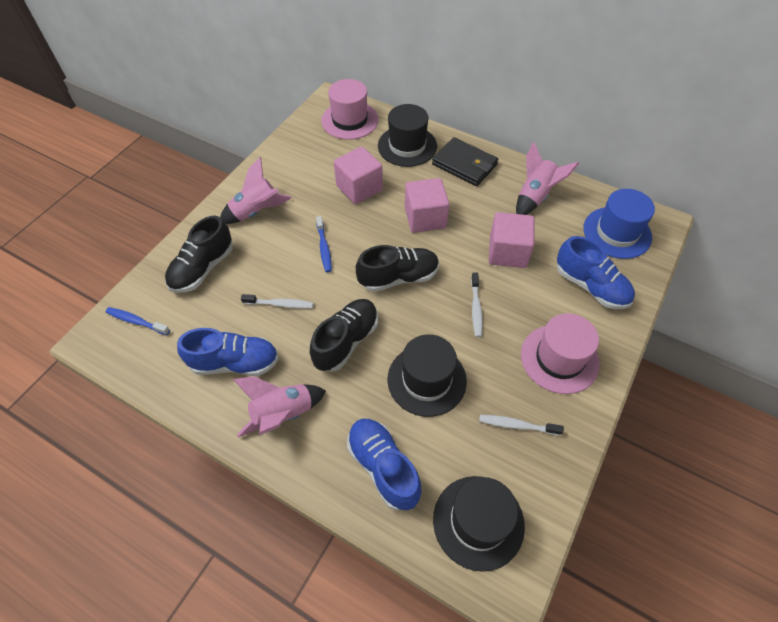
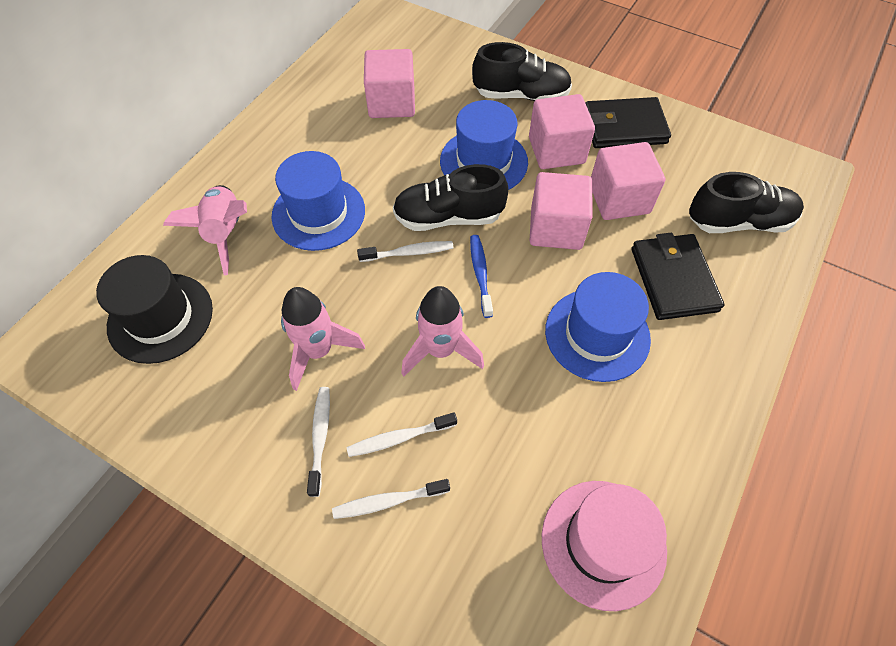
black hat: 3 -> 1
black wallet: 1 -> 2
blue hat: 1 -> 3
blue shoe: 3 -> 0
blue toothbrush: 2 -> 1
pink cube: 3 -> 4
pink hat: 2 -> 1
white toothbrush: 3 -> 4

